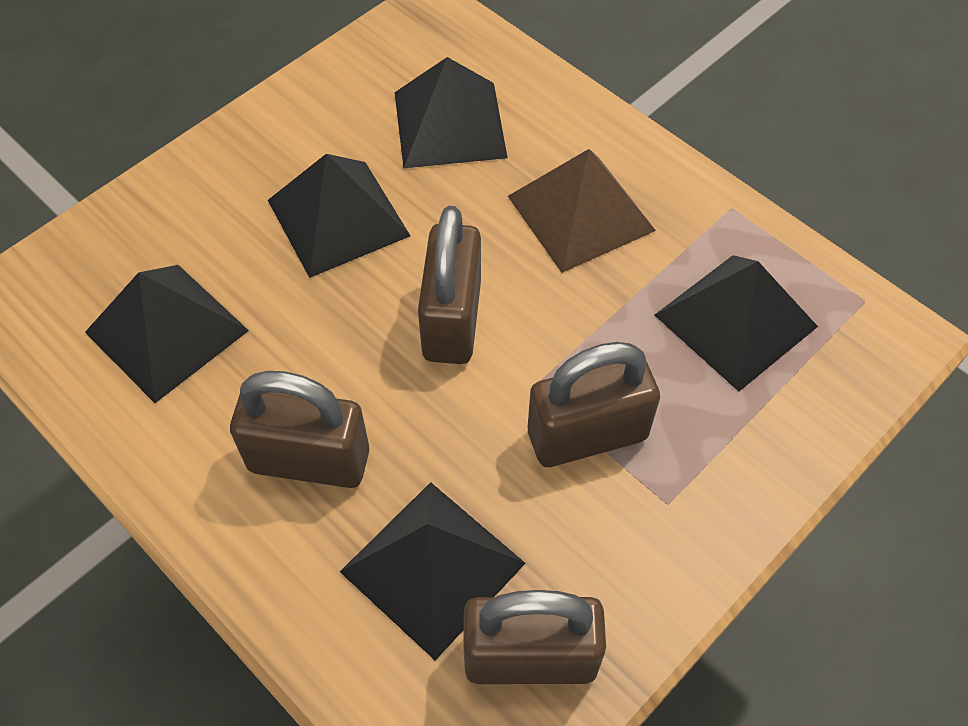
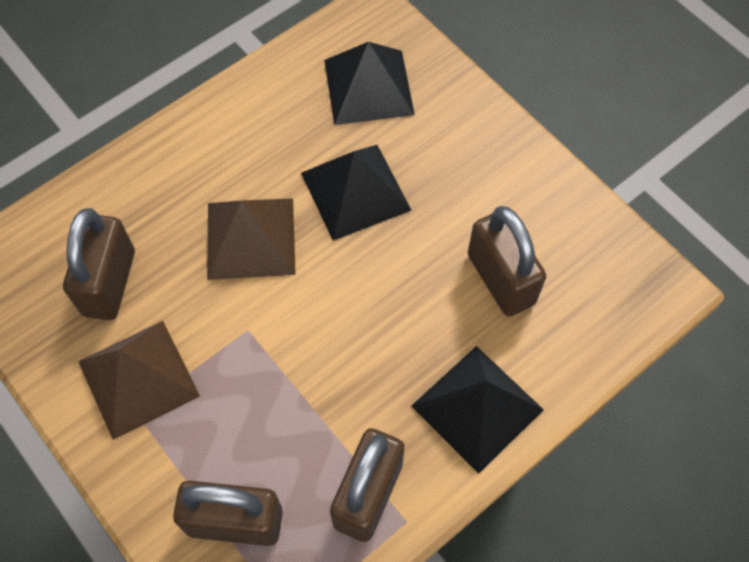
black pyramid: 5 -> 3
brown pyramid: 1 -> 2

